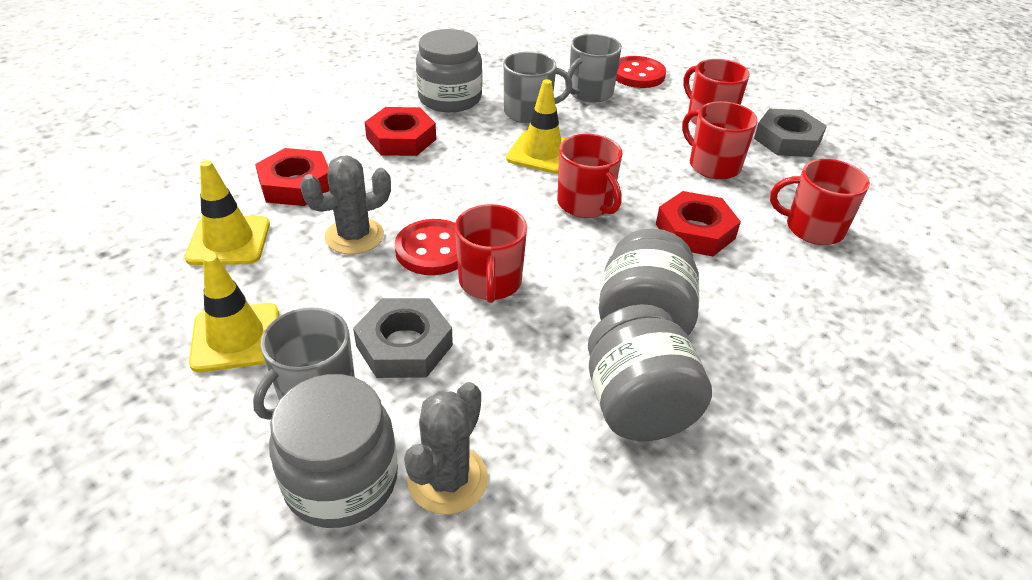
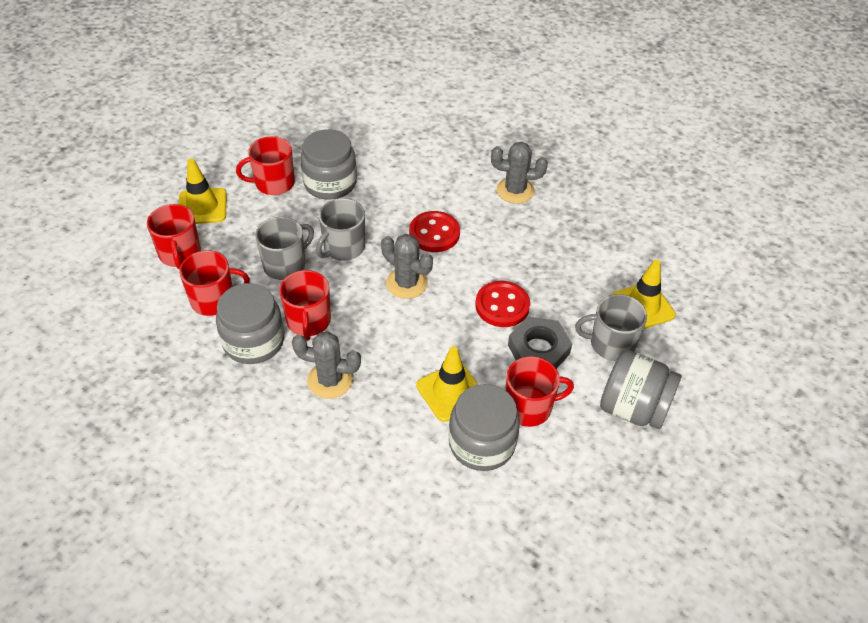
grey cactus: 2 -> 3
grey nut: 2 -> 1
red nut: 3 -> 0

